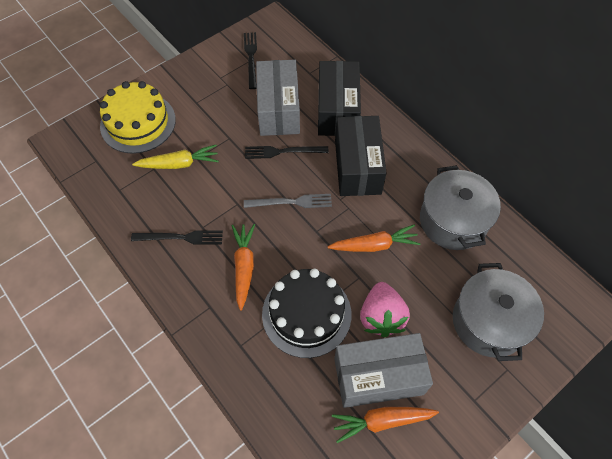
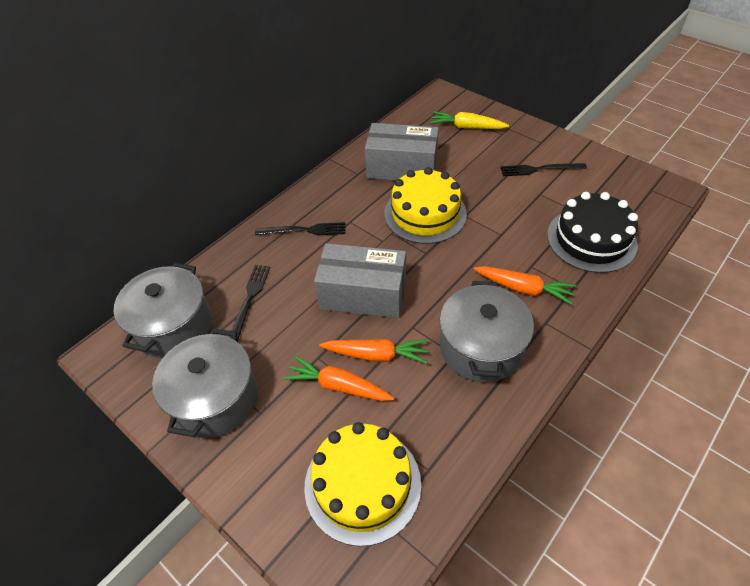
black box: 2 -> 0
grey fork: 1 -> 0
grey pot: 2 -> 3
pink strawberry: 1 -> 0
yellow cake: 1 -> 2

